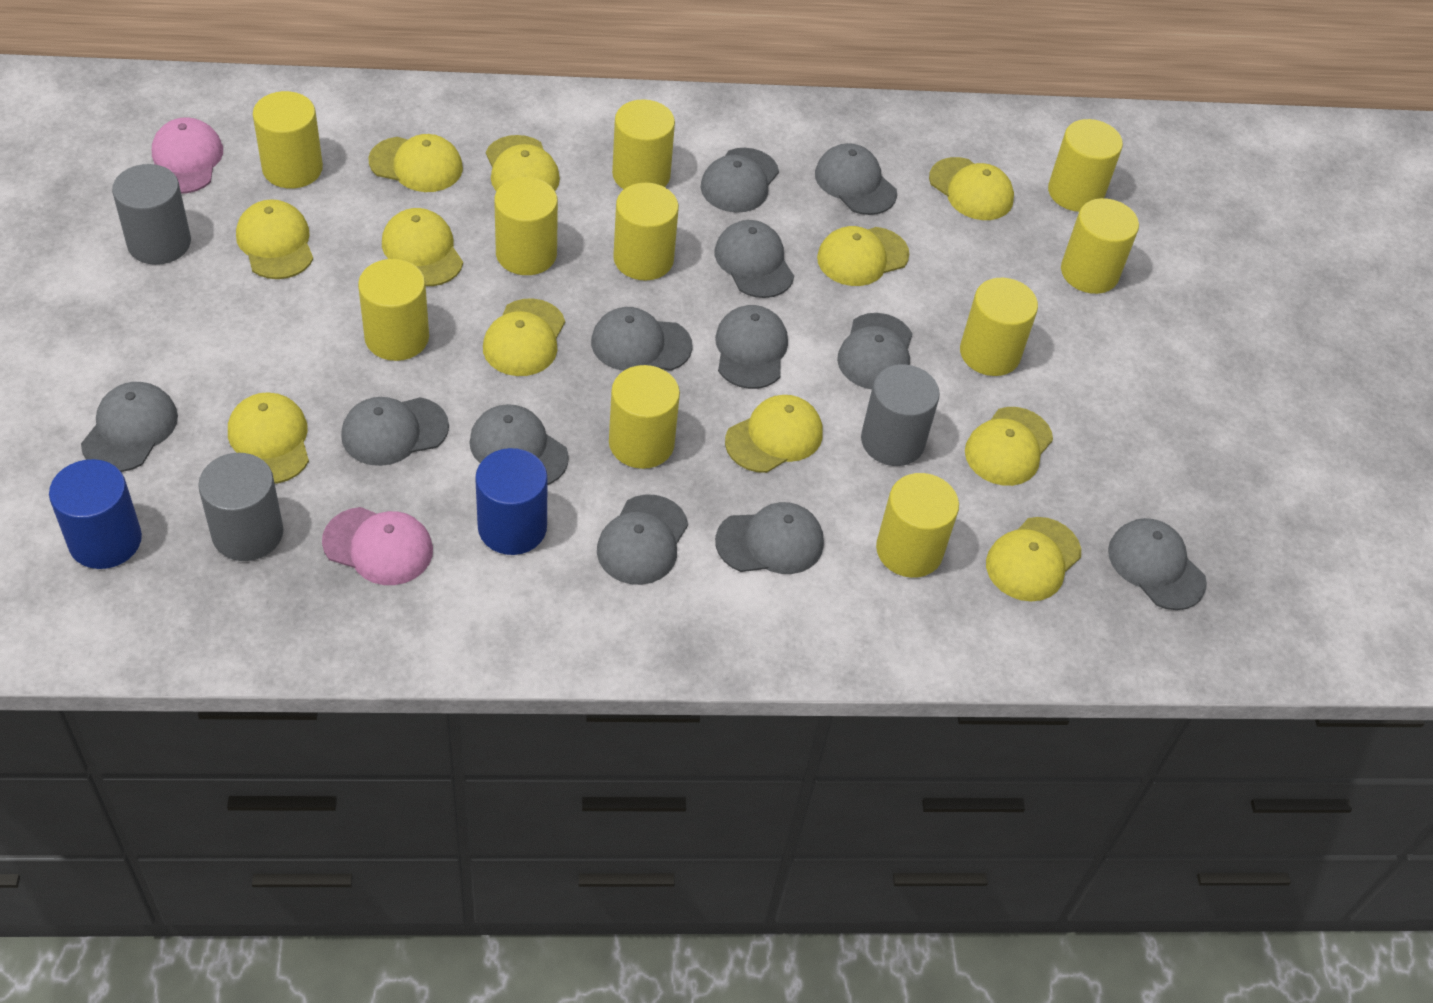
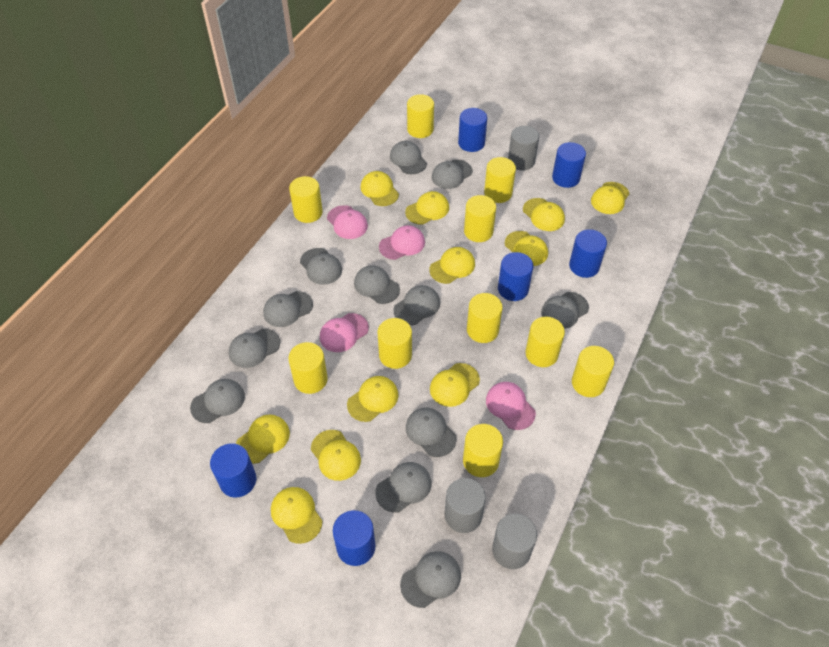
blue cylinder: 2 -> 6
pink cap: 2 -> 4

